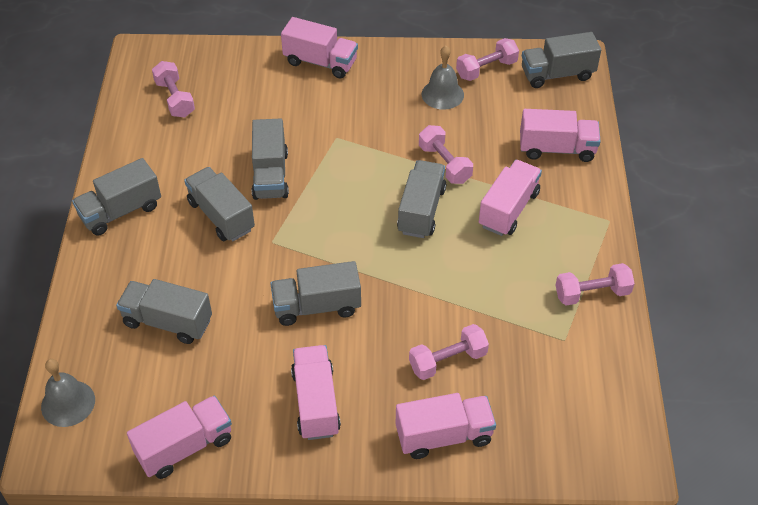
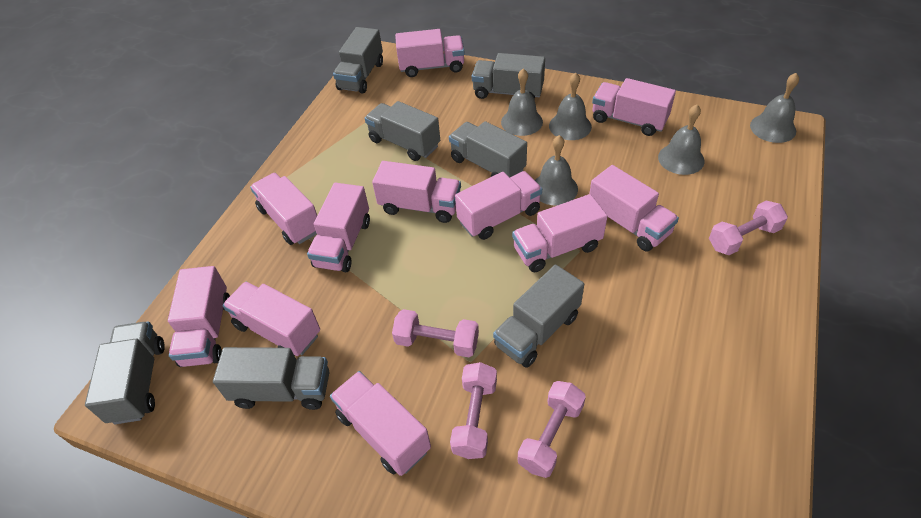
grey bell: 2 -> 5
pink dumbbell: 5 -> 4
pink truck: 6 -> 11

